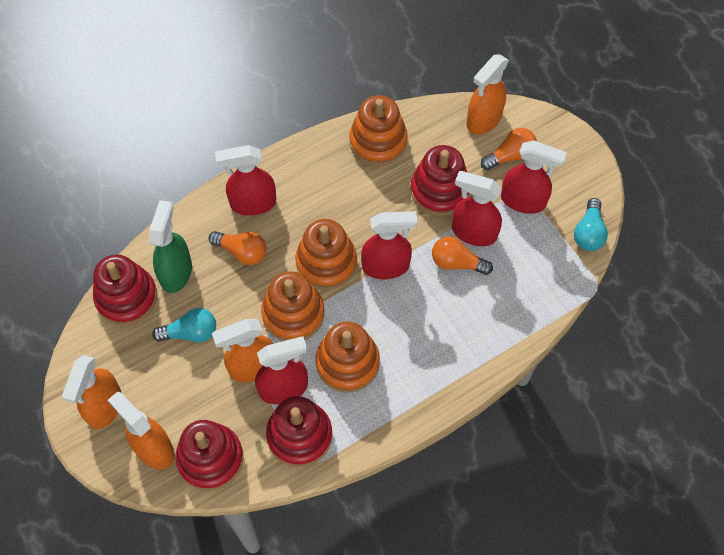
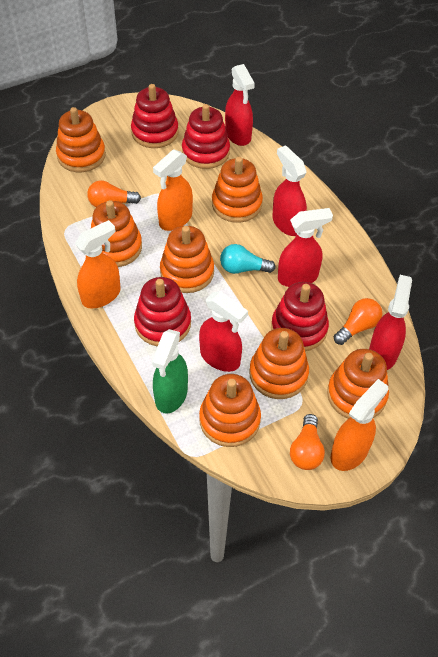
orange spray bottle: 4 -> 3
orange stacking toy: 4 -> 7
turquoise light bulb: 2 -> 1

